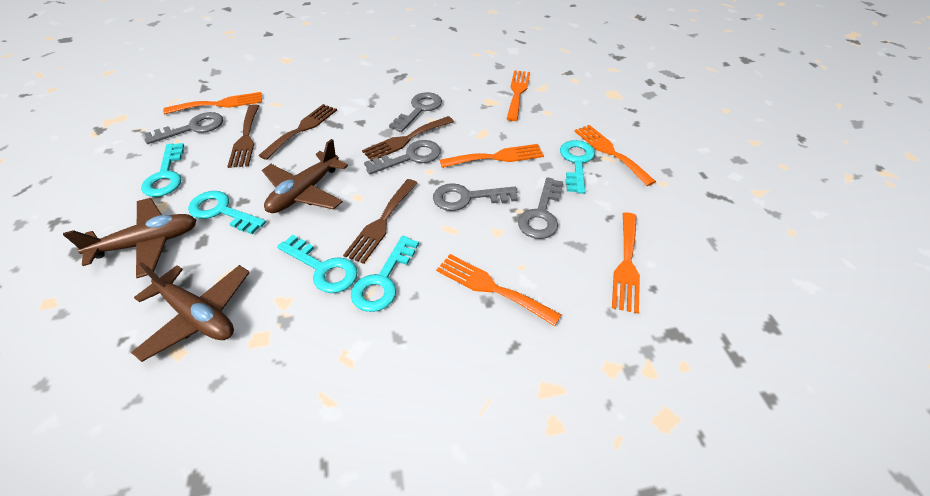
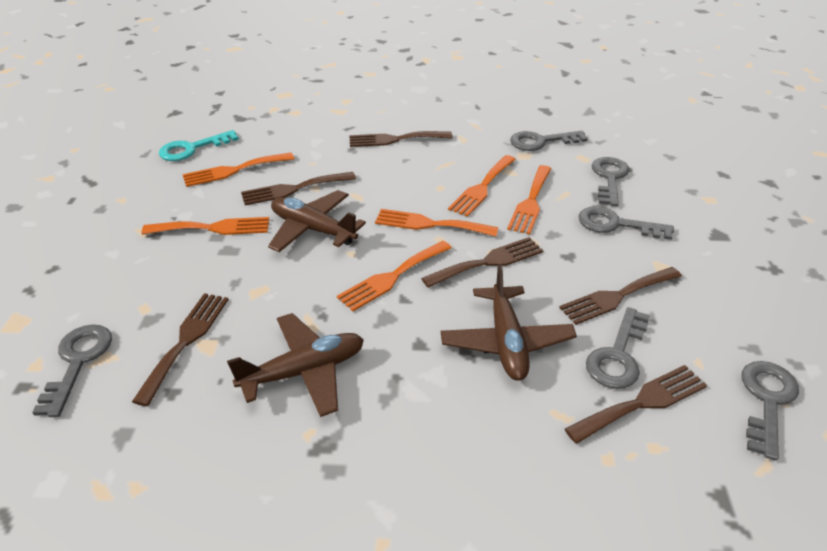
brown fork: 4 -> 6
grey key: 5 -> 6
turquoise key: 5 -> 1

